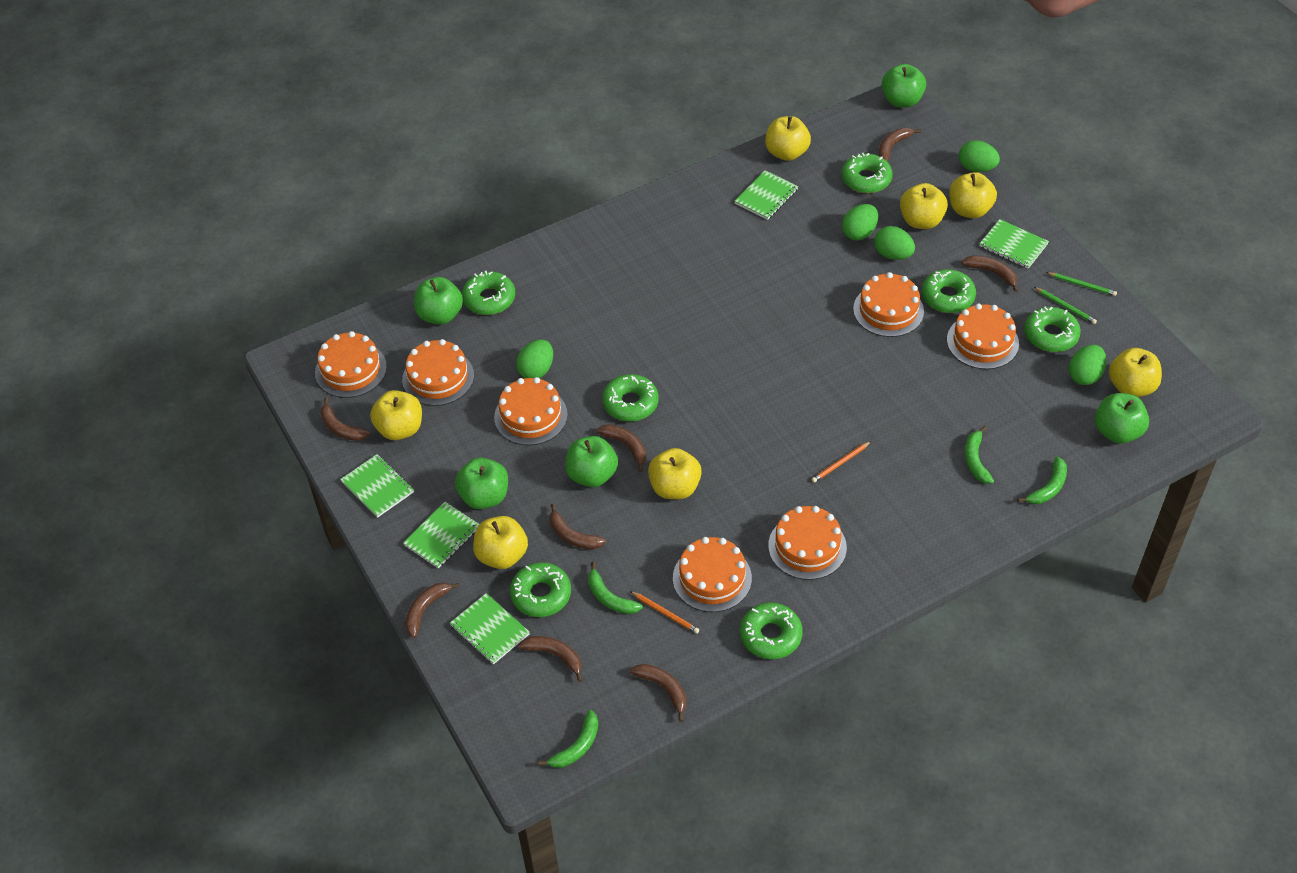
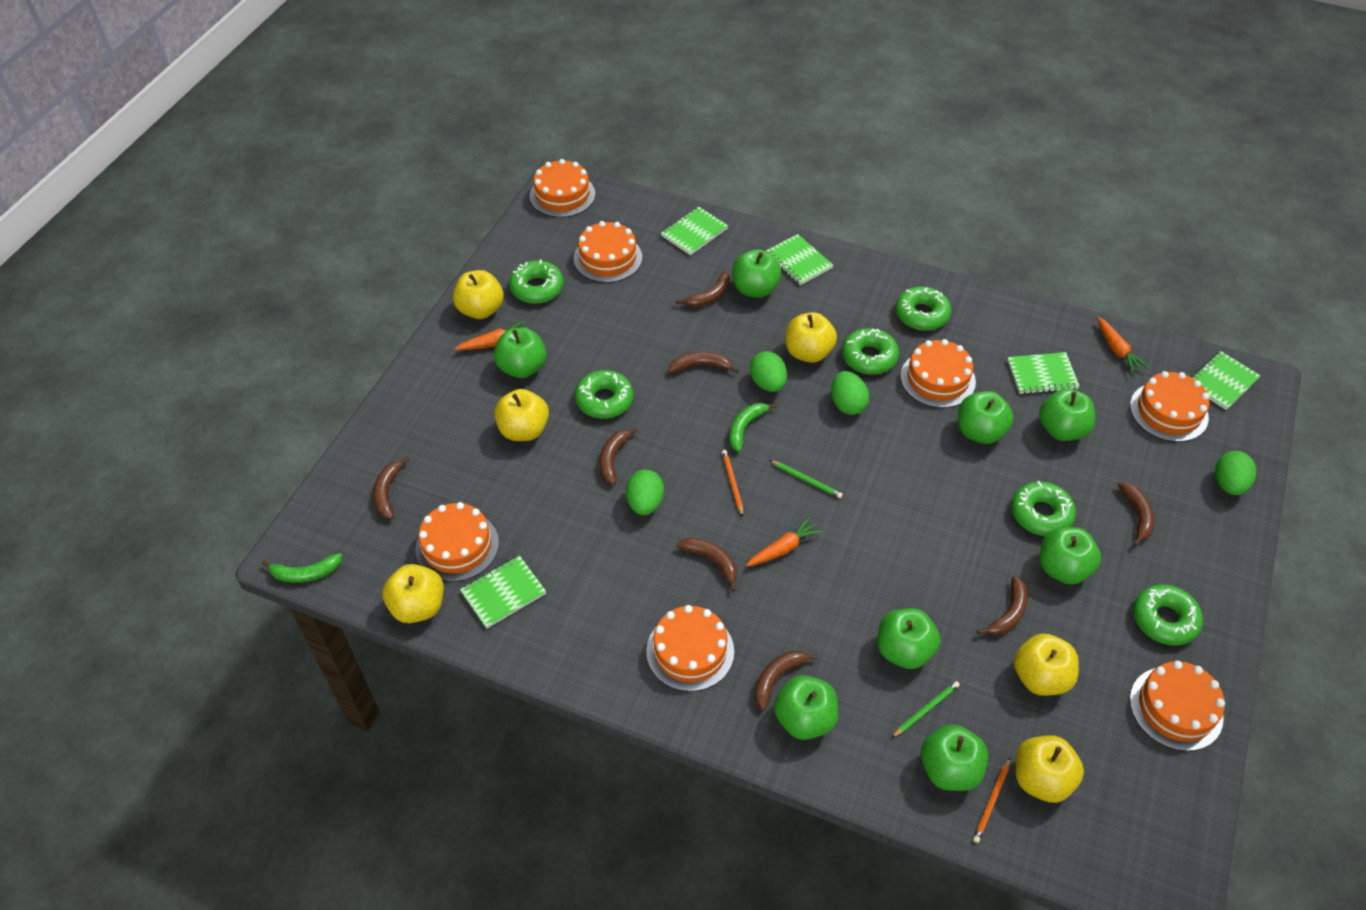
green apple: 5 -> 8
green banana: 4 -> 2
green donut: 7 -> 6
green egg: 5 -> 4
orange carrot: 0 -> 3
yellow apple: 7 -> 6

